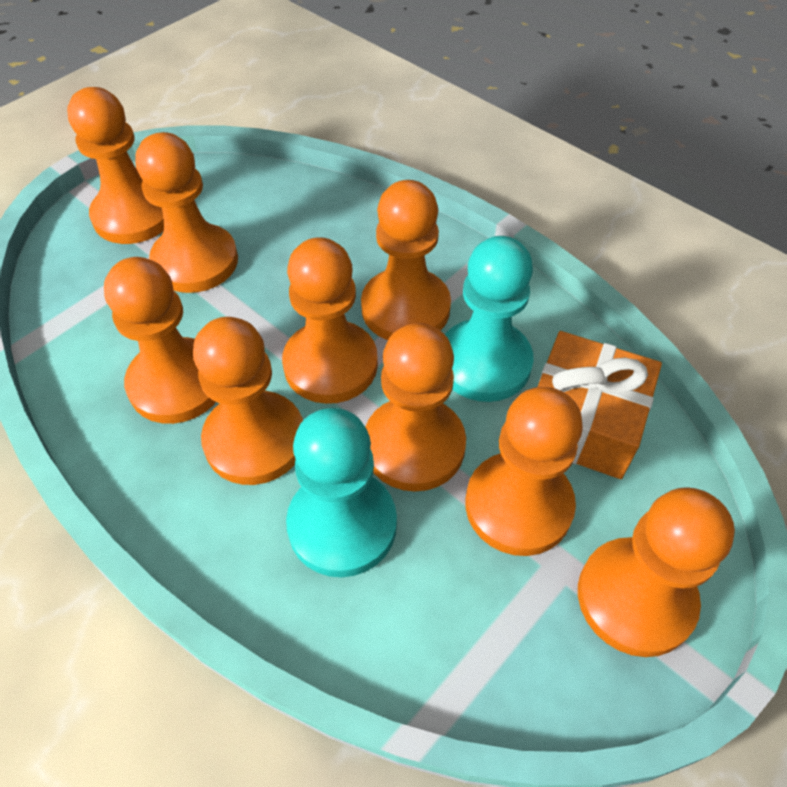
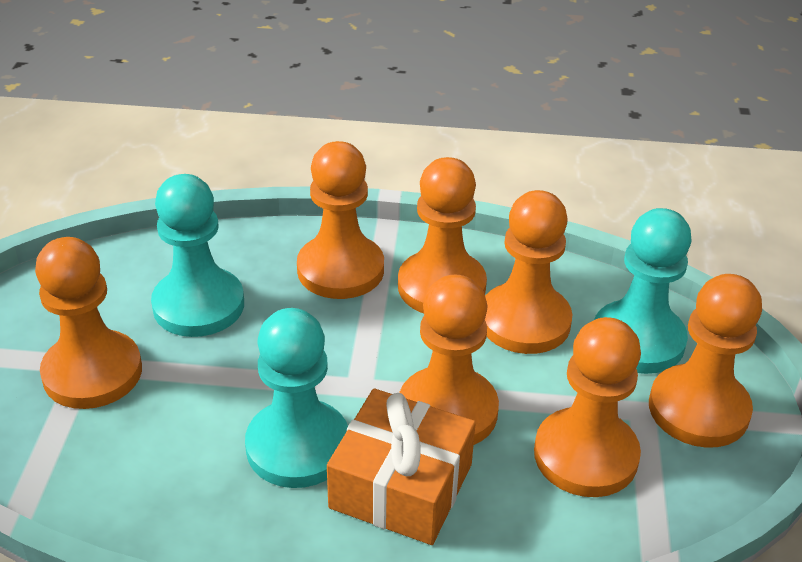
orange pawn: 9 -> 7
turquoise pawn: 2 -> 3

